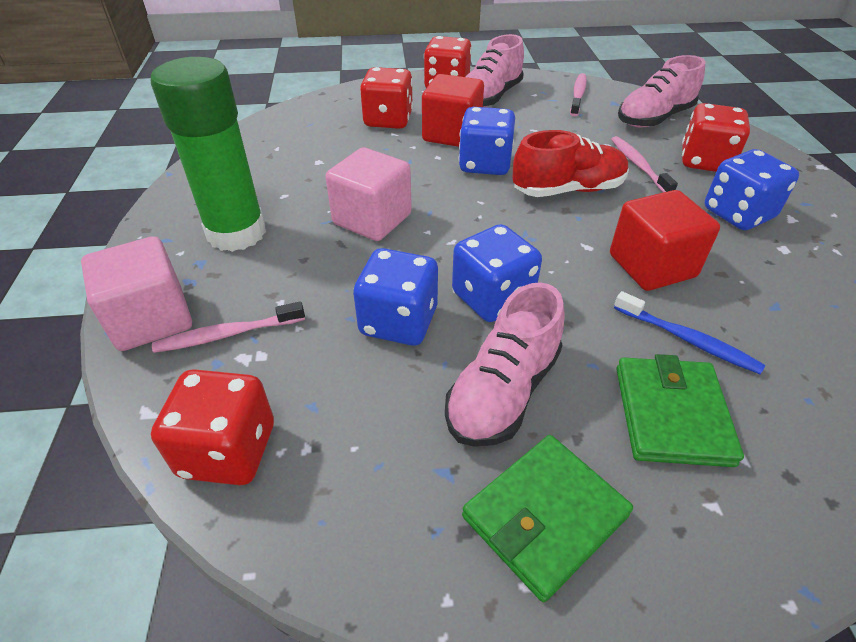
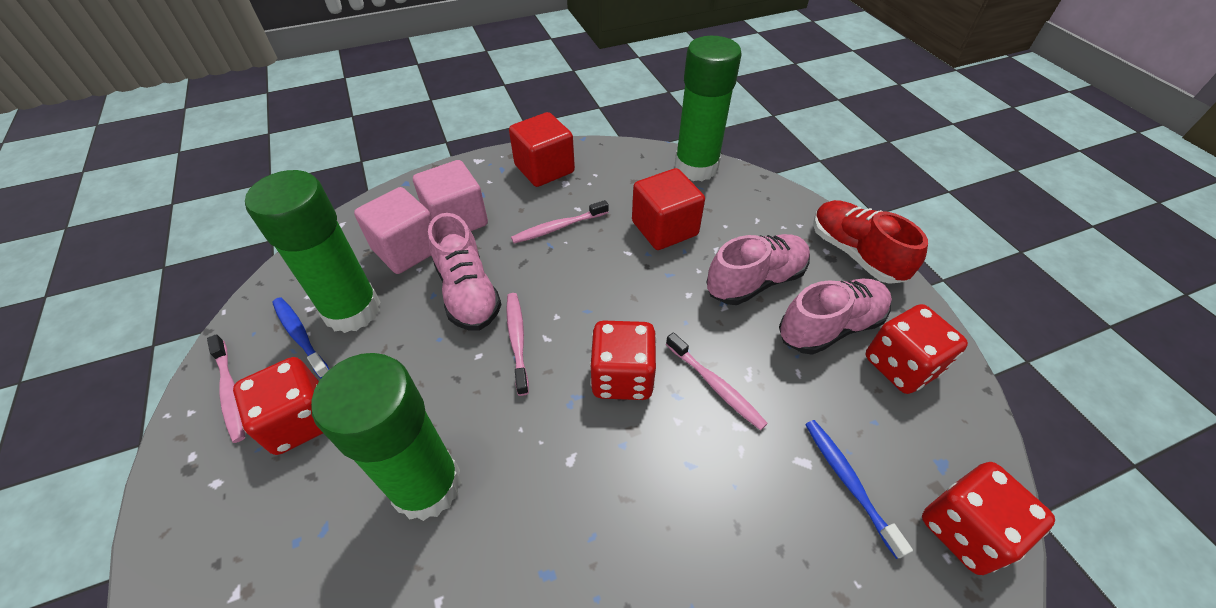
blue dice: 4 -> 0
blue toothbrush: 1 -> 2
green glue stick: 1 -> 3
green wallet: 2 -> 0
pink toothbrush: 3 -> 4

